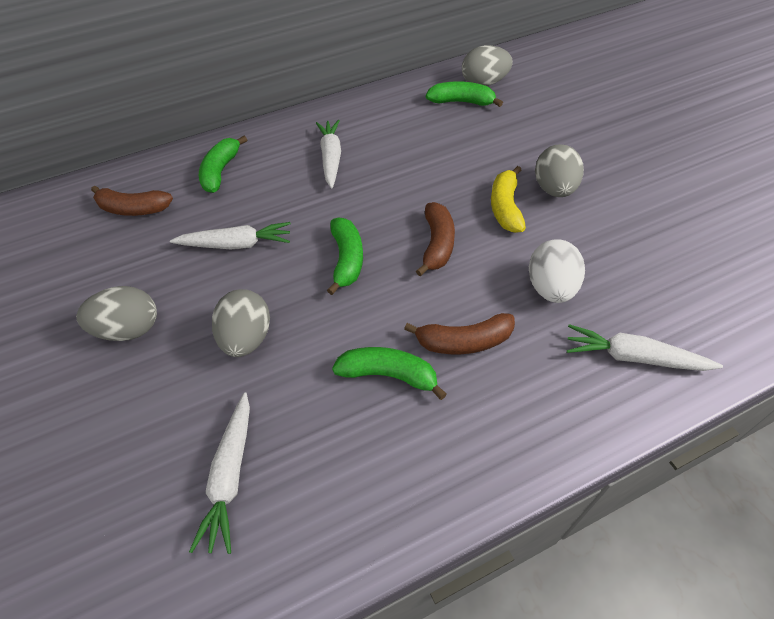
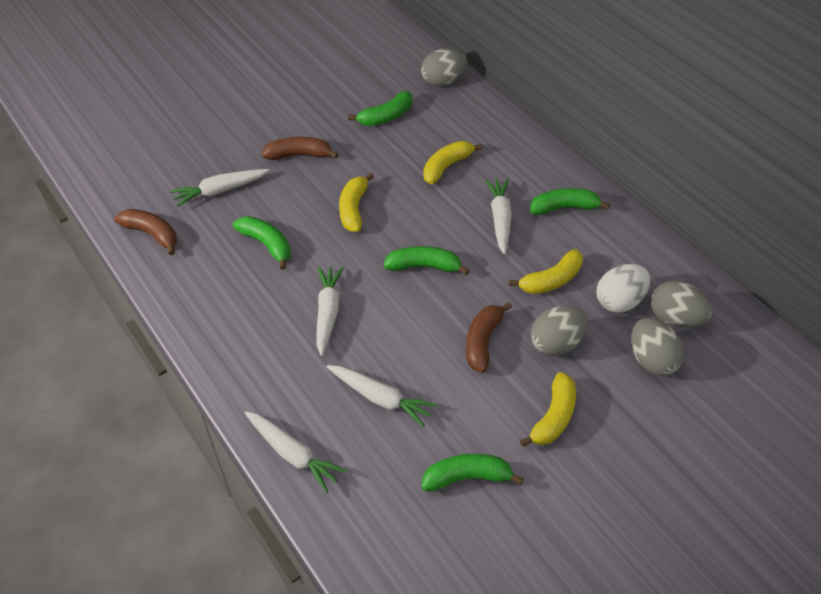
green banana: 4 -> 5
white carrot: 4 -> 5
yellow banana: 1 -> 4

